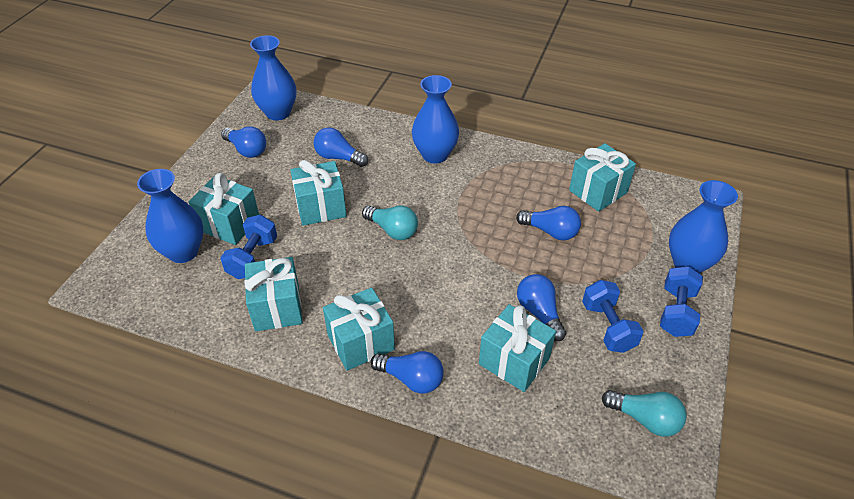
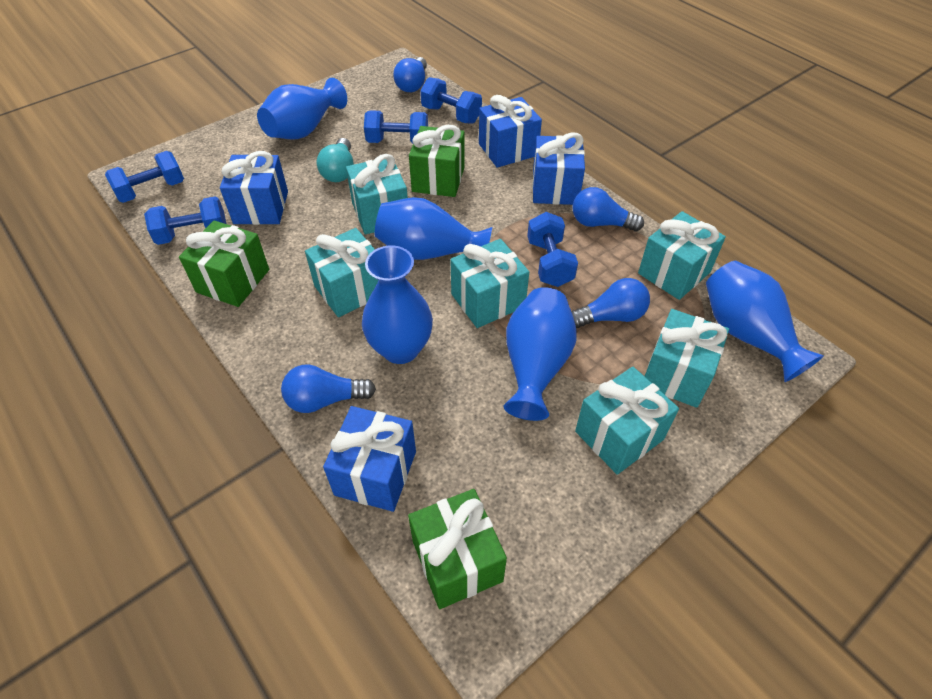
blue dumbbell: 3 -> 5
blue gift: 0 -> 4
blue light bulb: 5 -> 4
blue vase: 4 -> 5
green gift: 0 -> 3
turquoise light bulb: 2 -> 1

